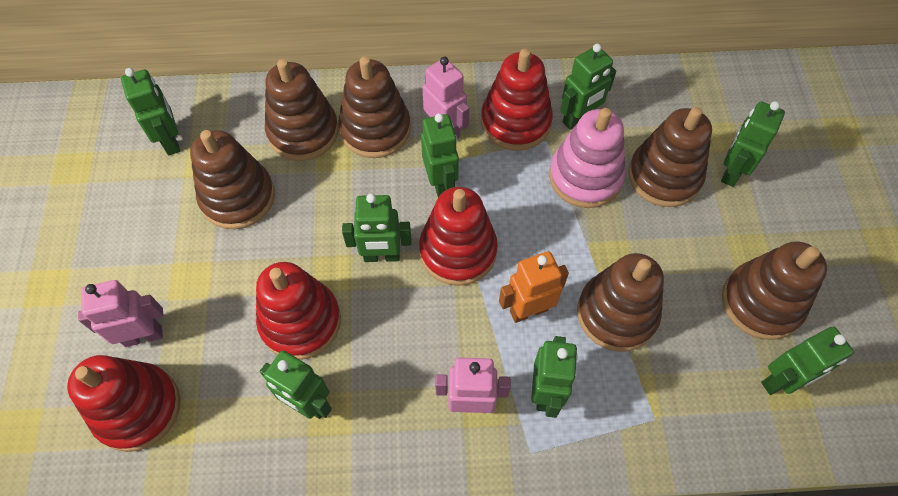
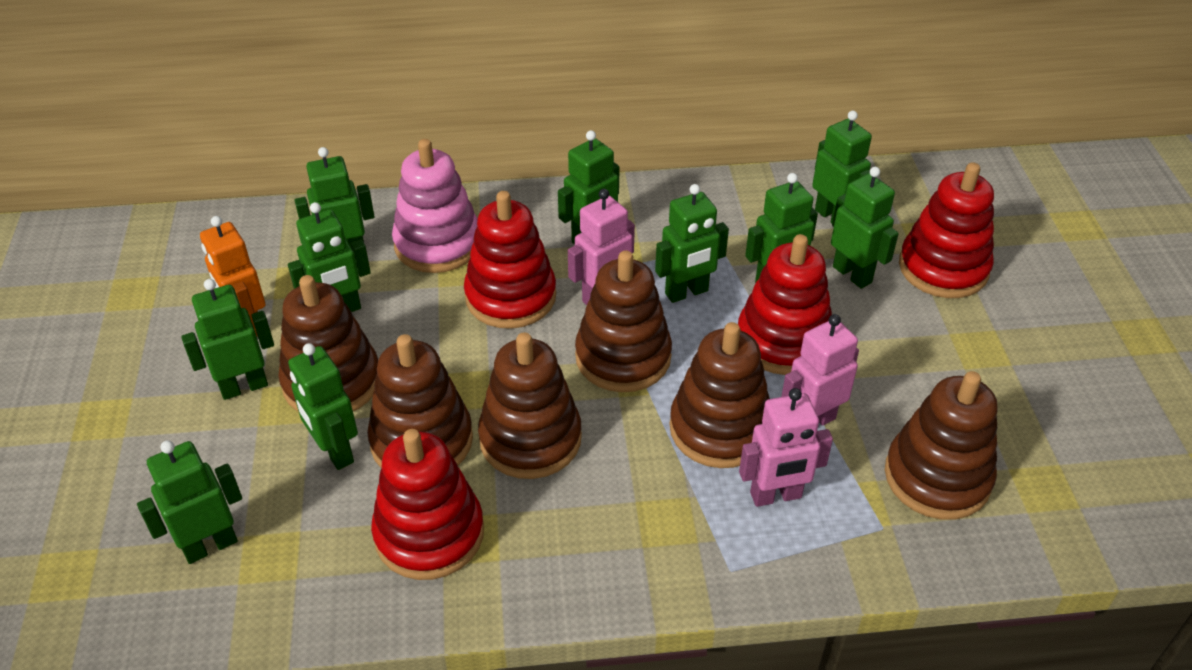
green robot: 8 -> 10

